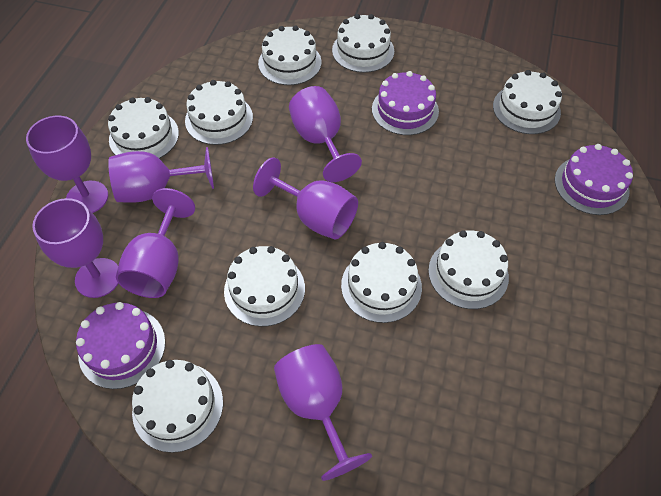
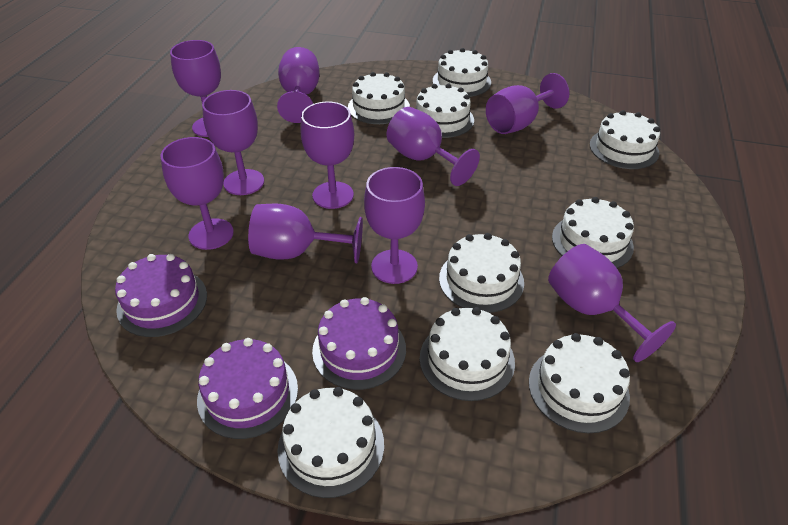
purple goblet: 7 -> 10

